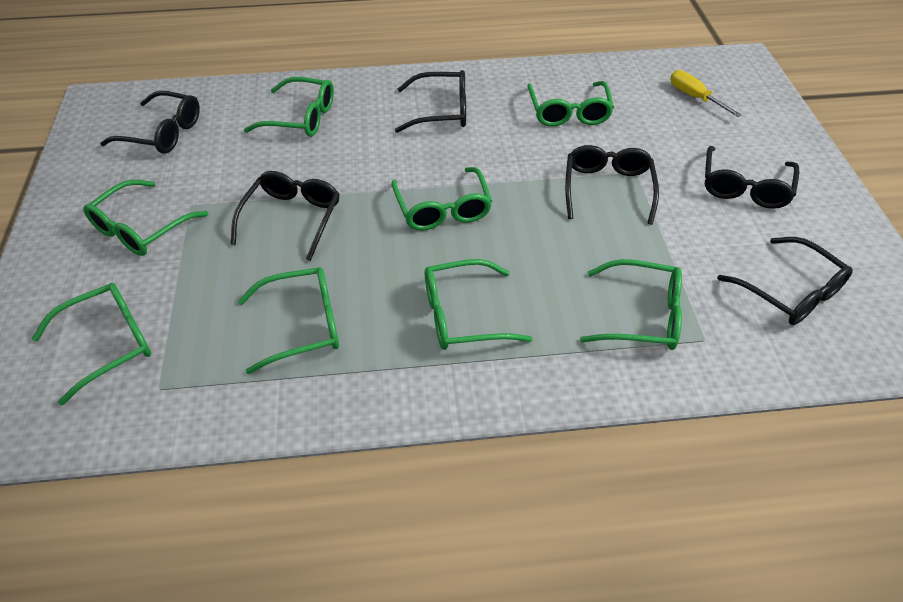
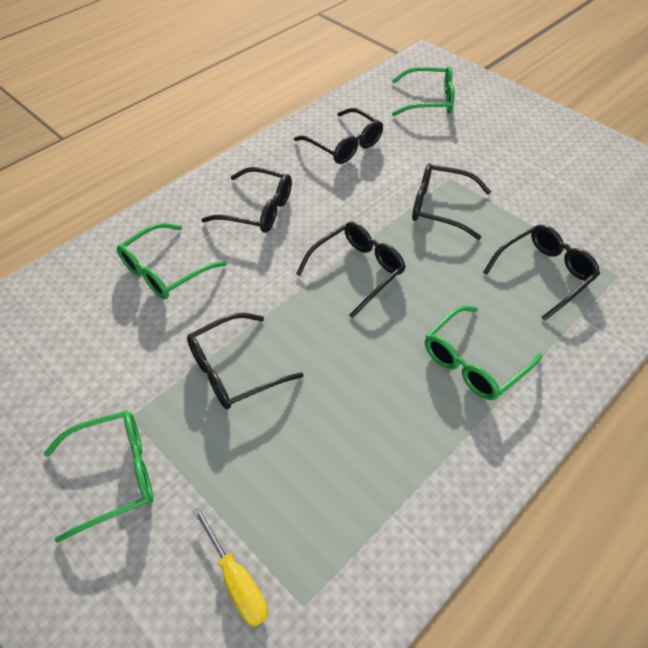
green glasses: 8 -> 4

